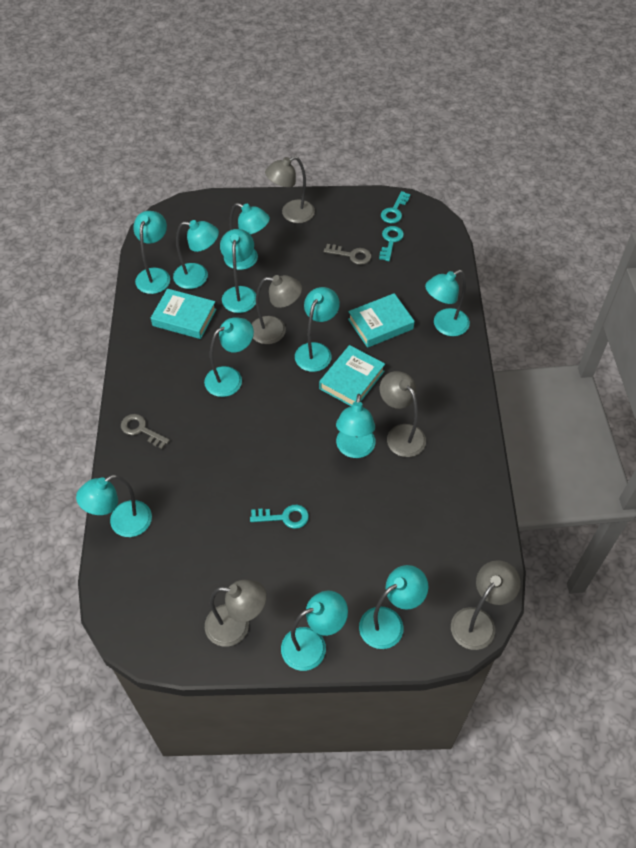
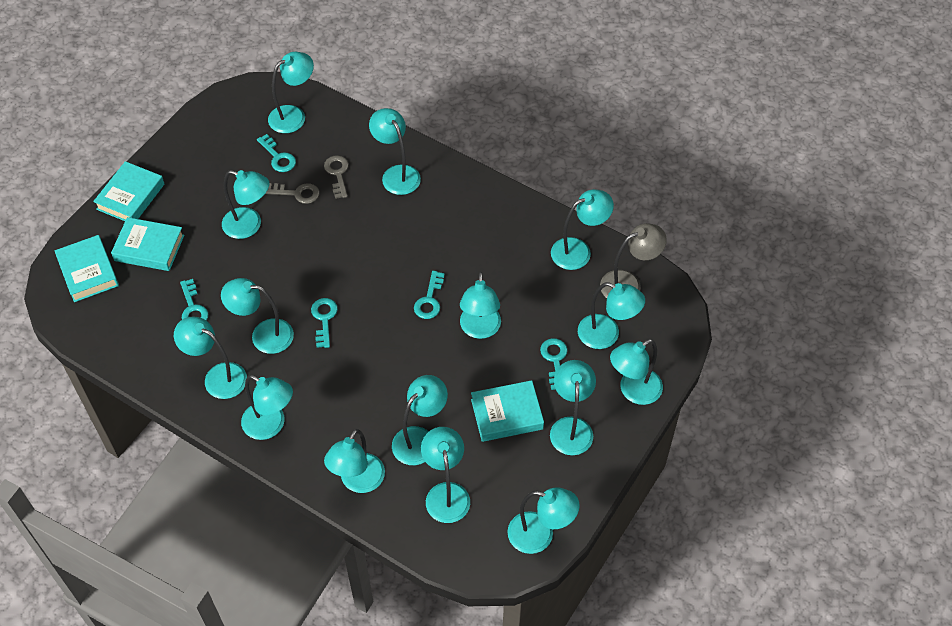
grey lamp: 5 -> 1
turquoise book: 3 -> 4
turquoise key: 3 -> 5
turquoise lamp: 11 -> 15

